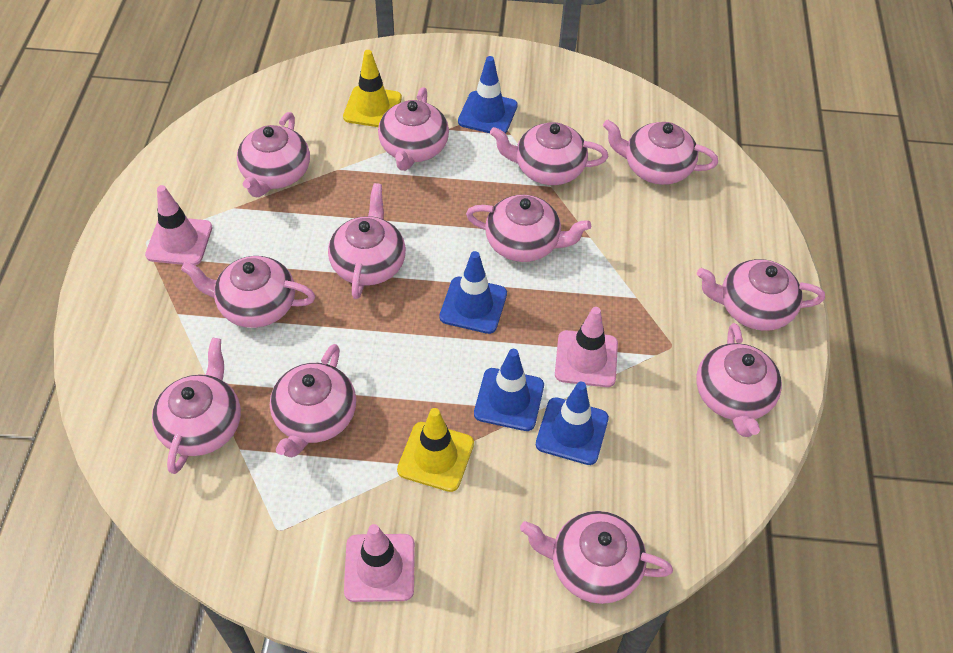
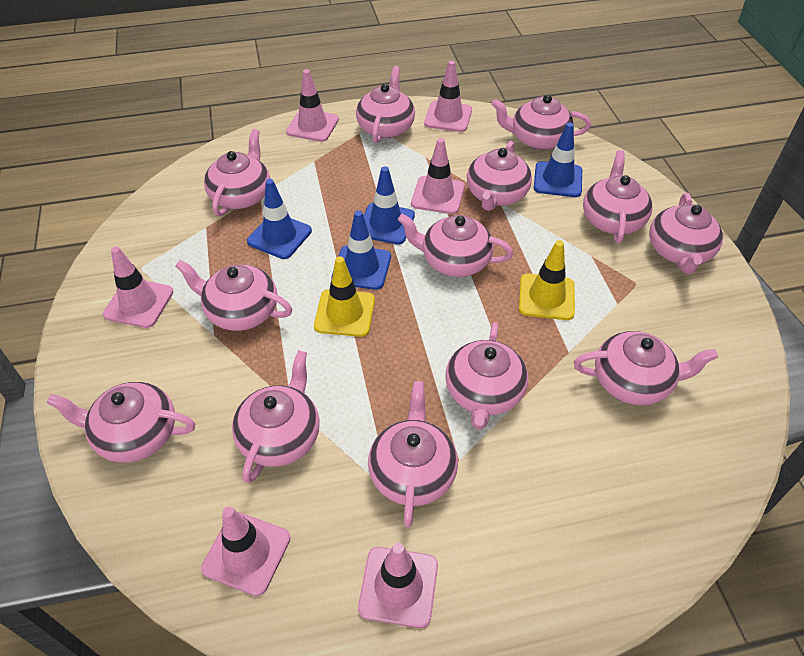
pink teapot: 12 -> 13
pink traffic cone: 3 -> 6

